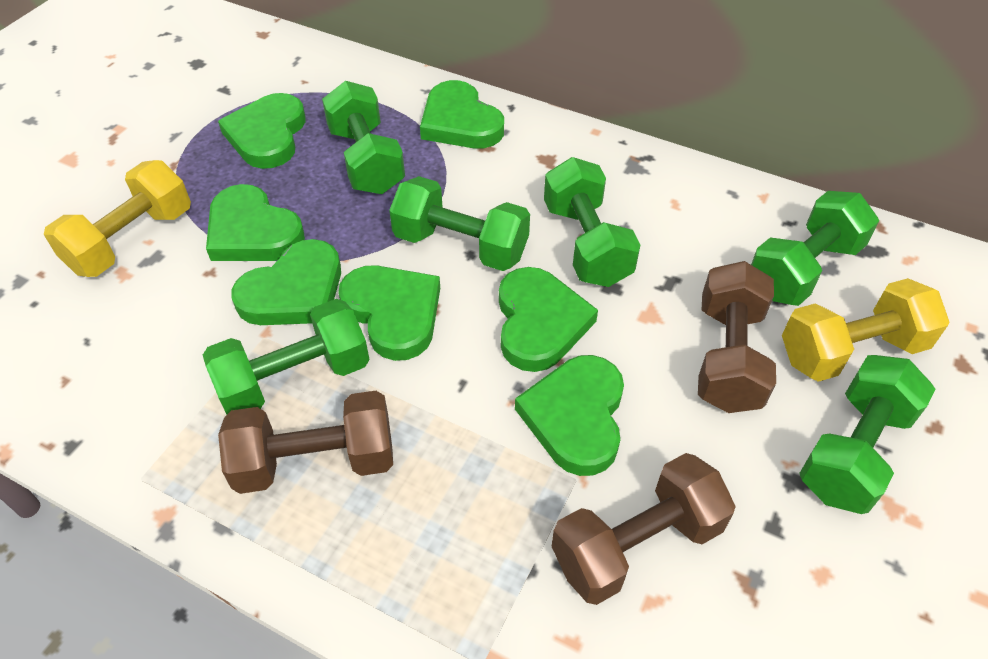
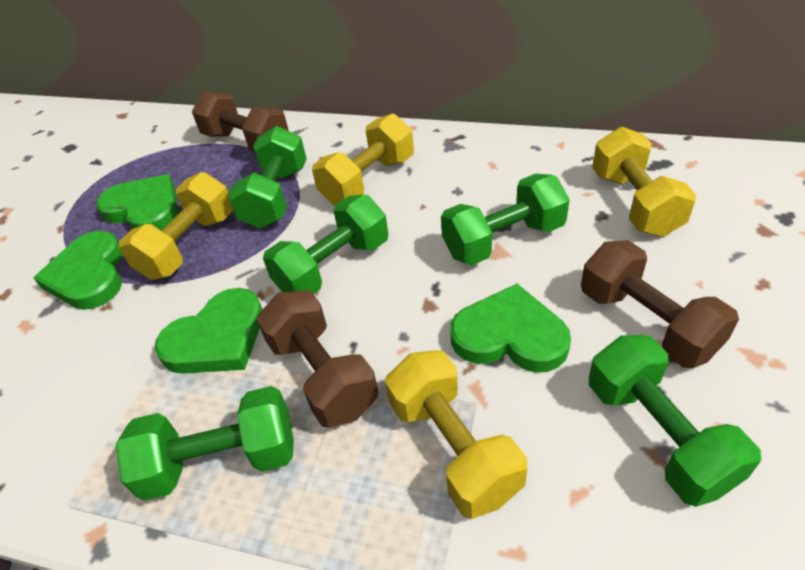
green dumbbell: 6 -> 5
green heart: 7 -> 4
yellow dumbbell: 2 -> 4

